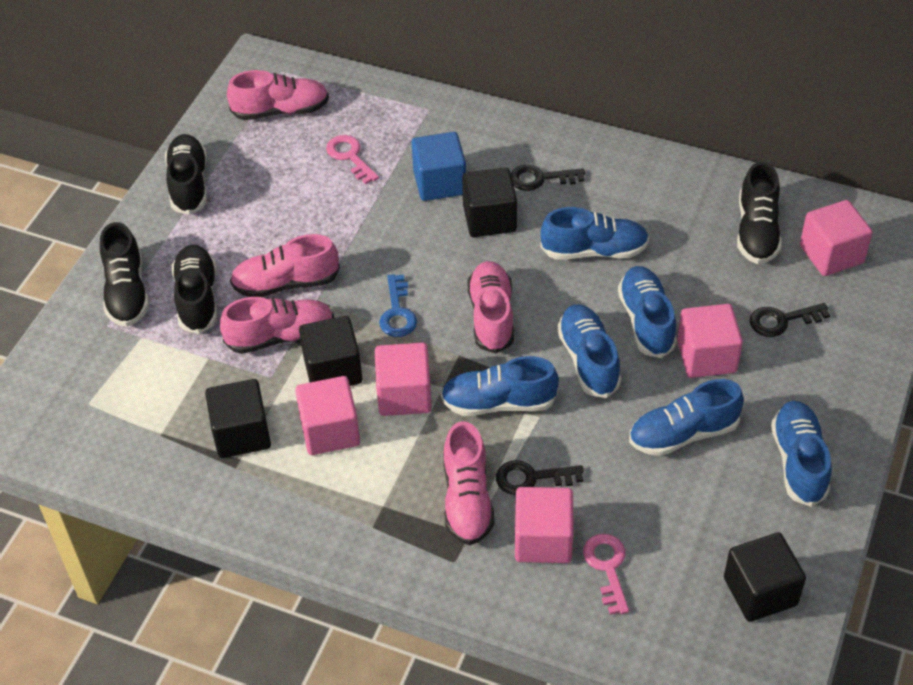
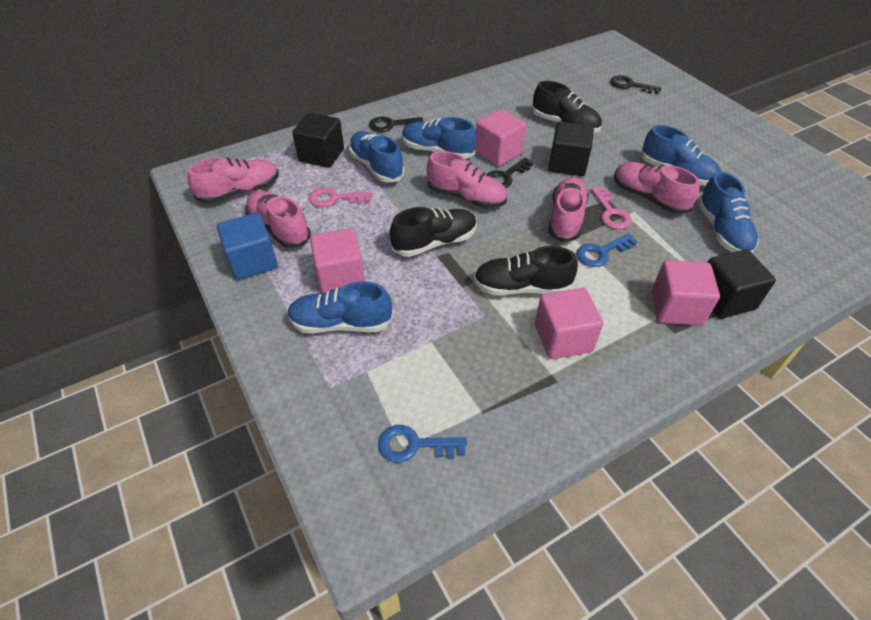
black cube: 4 -> 3
black shoe: 4 -> 3
blue key: 1 -> 2
blue shoe: 6 -> 5
pink cube: 5 -> 4

